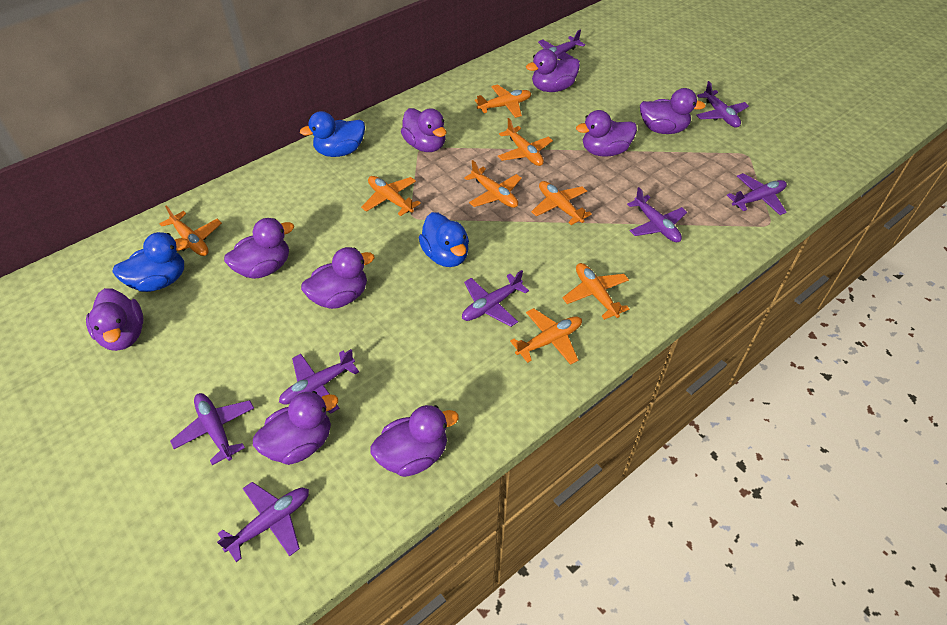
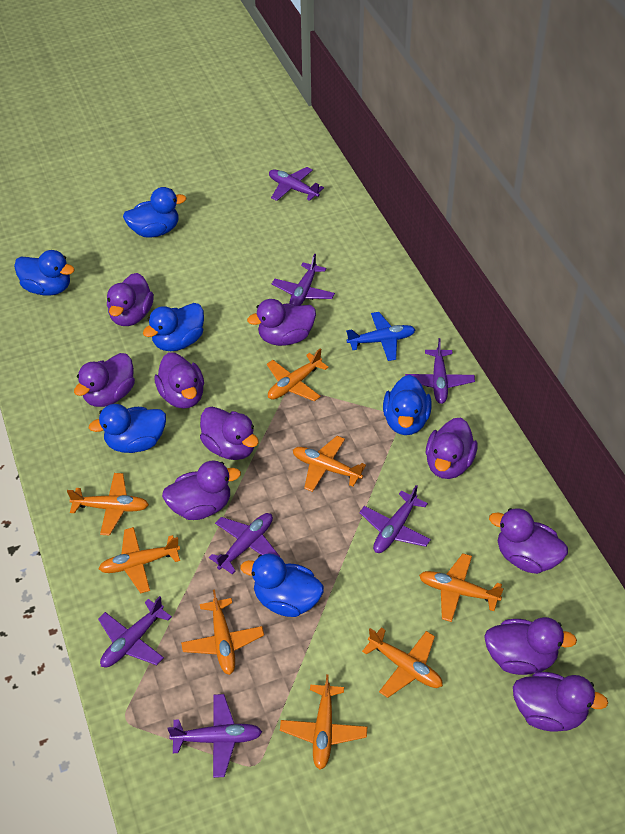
blue duck: 3 -> 6
blue plane: 0 -> 1
purple duck: 9 -> 10
purple plane: 8 -> 7

